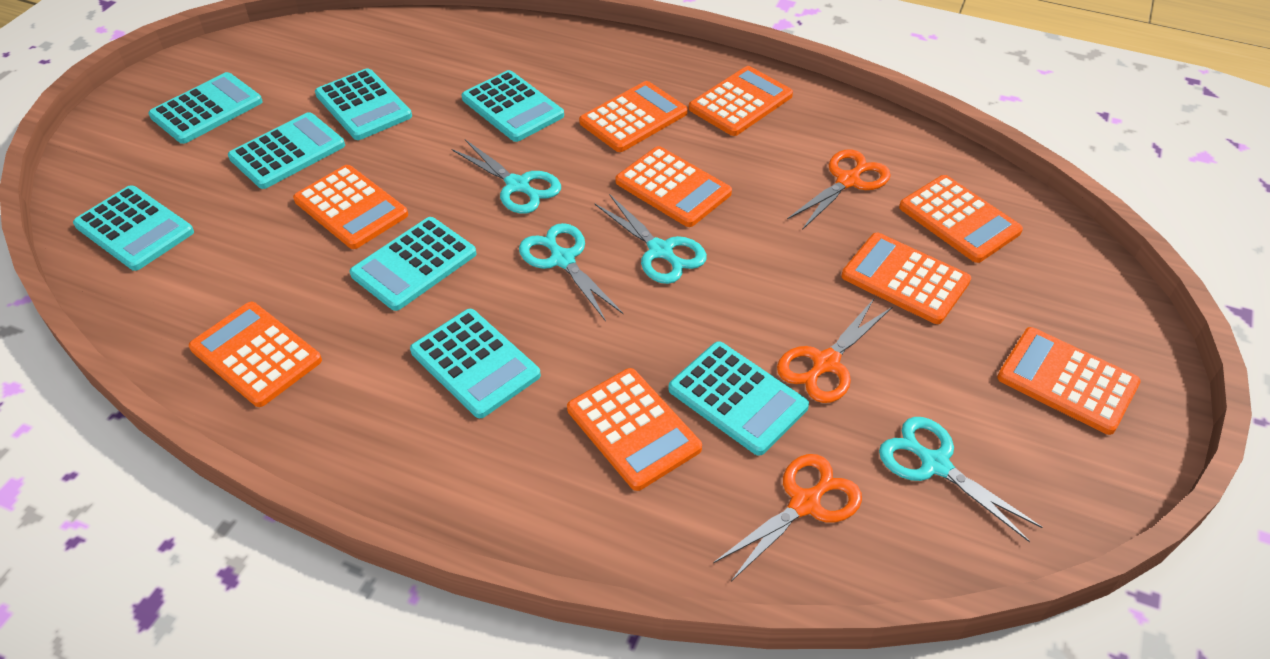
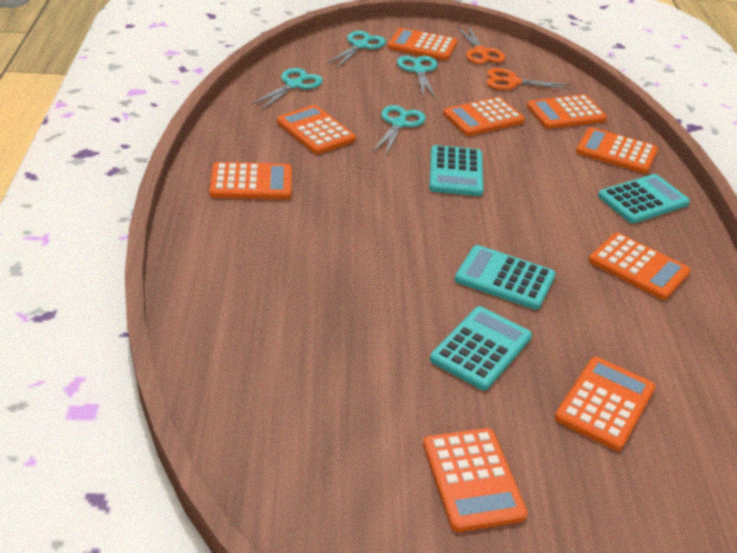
orange scissors: 3 -> 2
turquoise calculator: 8 -> 4

